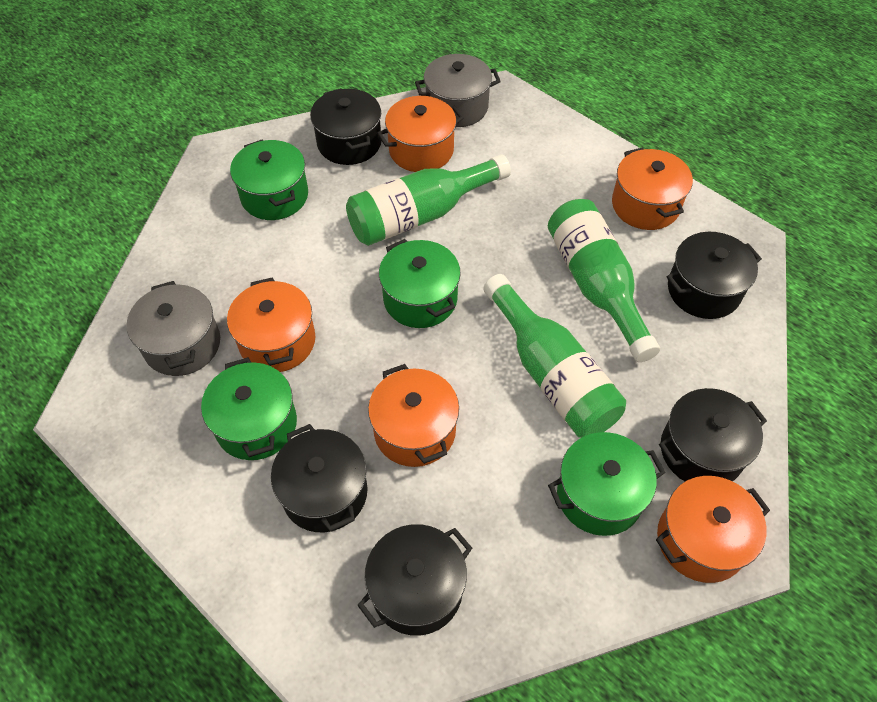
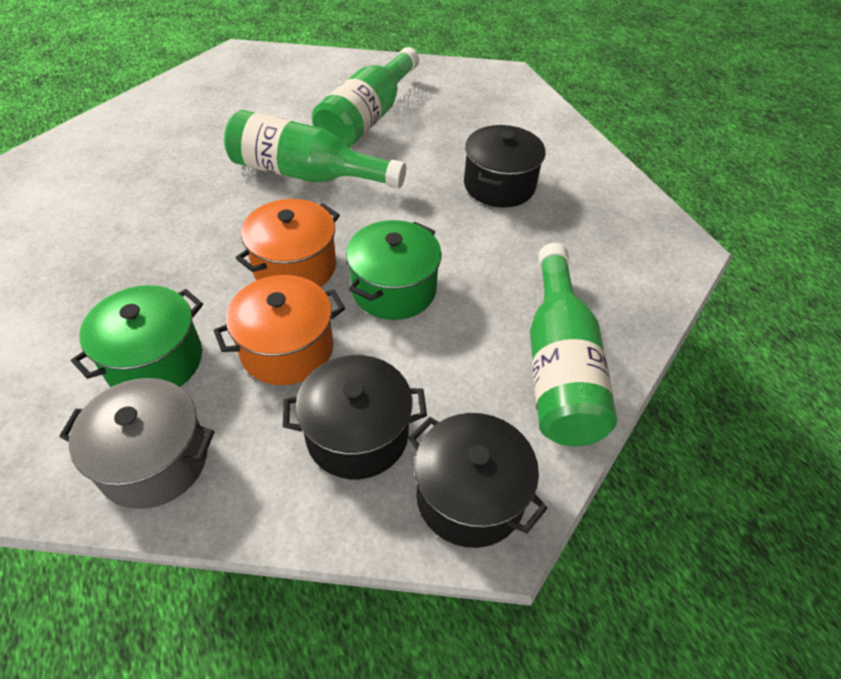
black pot: 5 -> 3
green pot: 4 -> 2
grey pot: 2 -> 1
orange pot: 5 -> 2

